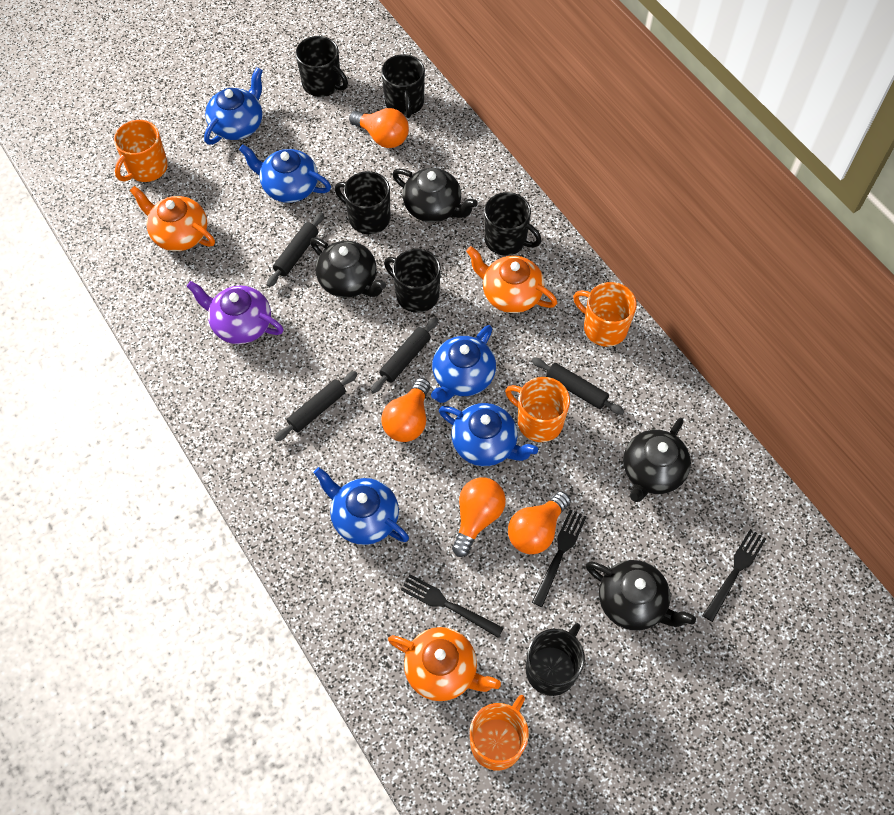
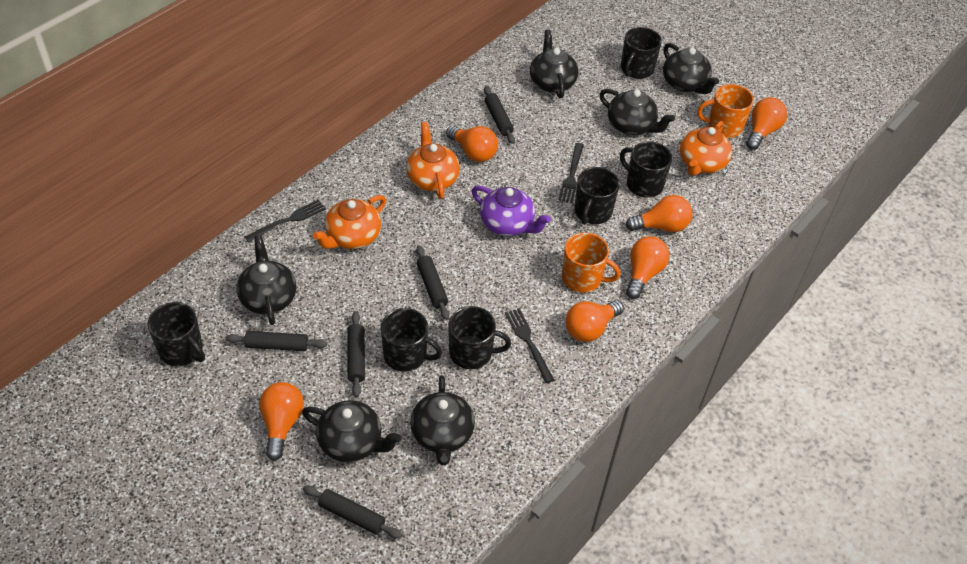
black rolling pin: 4 -> 5
black teapot: 4 -> 6
blue teapot: 5 -> 0
orange light bulb: 4 -> 6
orange mug: 4 -> 2

